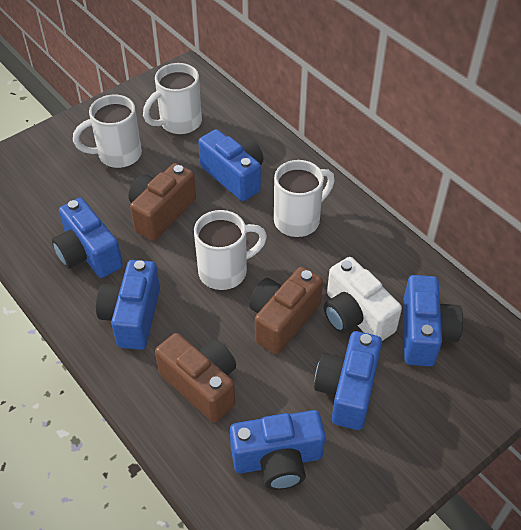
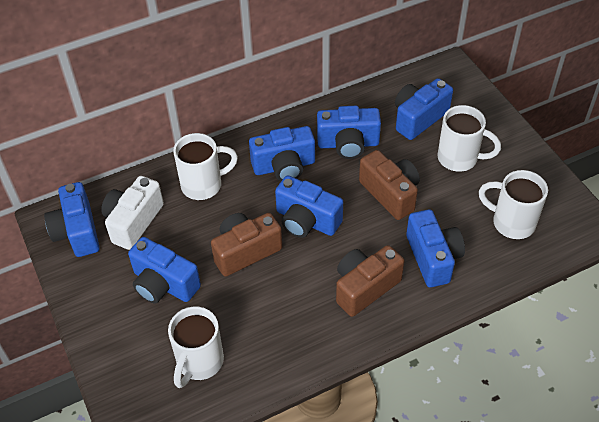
blue camera: 6 -> 7

